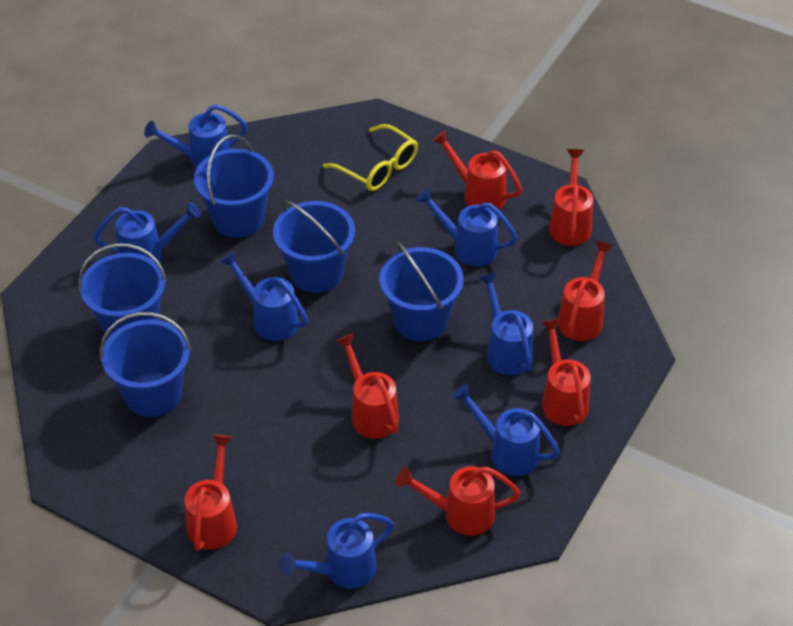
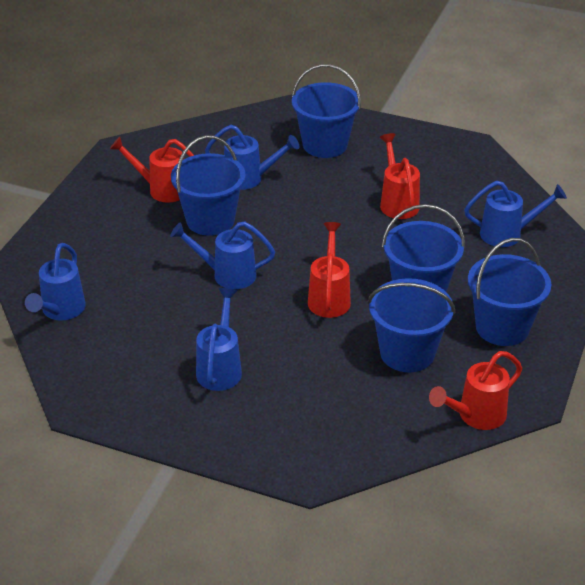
blue watering can: 7 -> 5
red watering can: 7 -> 4
yellow glasses: 1 -> 0

